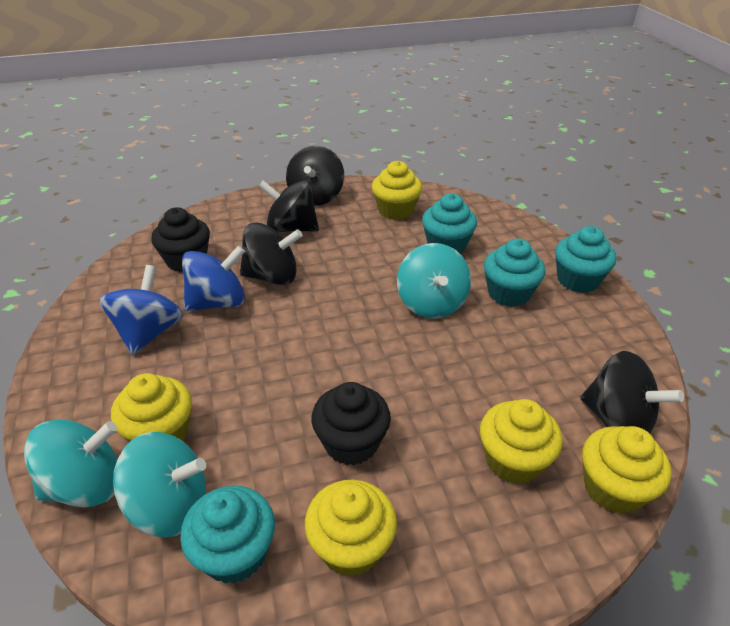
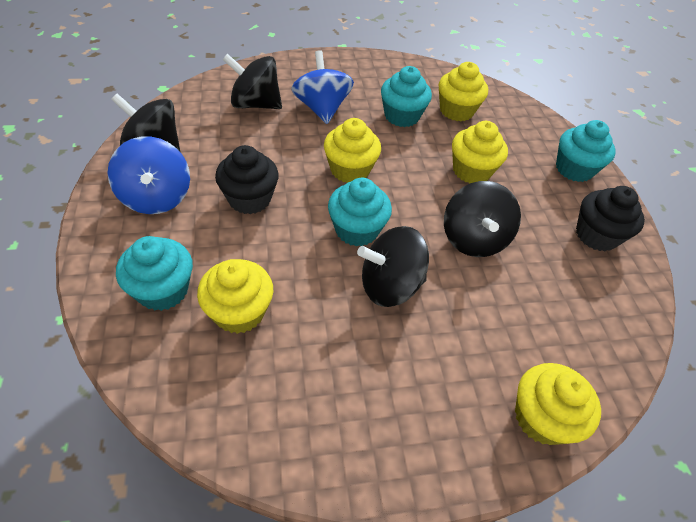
turquoise spinning top: 3 -> 0

